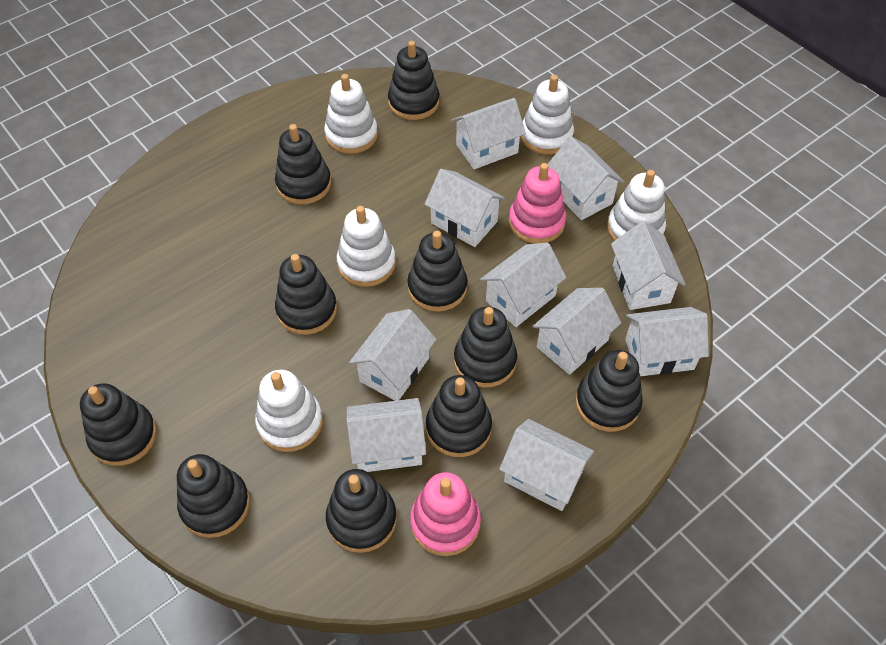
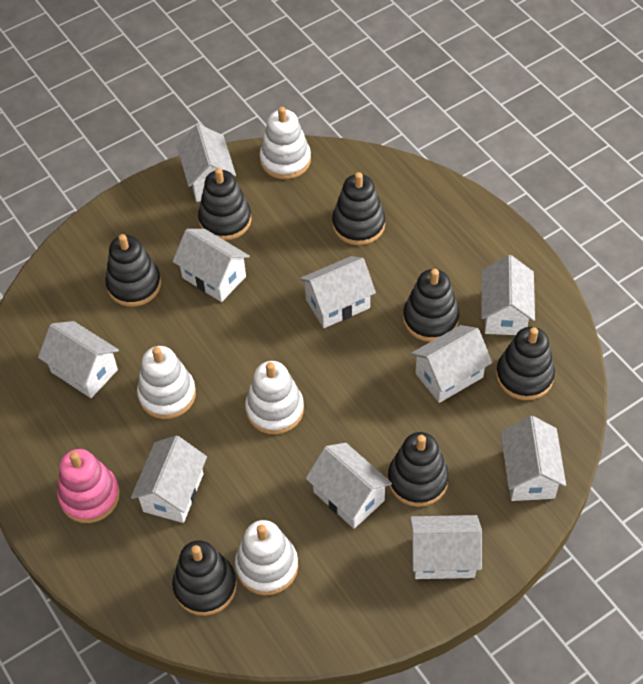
black stacking toy: 10 -> 7
pink stacking toy: 2 -> 1
white stacking toy: 5 -> 4

